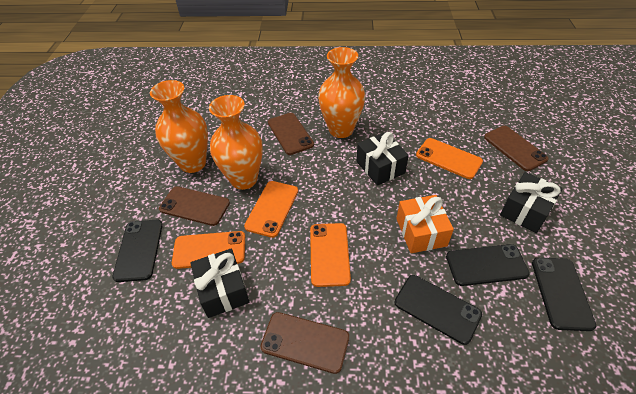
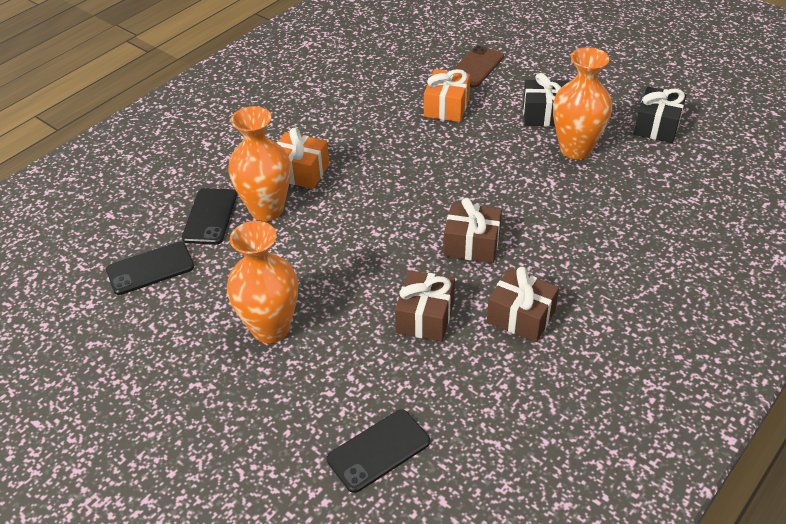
black gift: 3 -> 2
black phone: 4 -> 3
brown gift: 0 -> 3
brown phone: 4 -> 1
orange gift: 1 -> 2
orange phone: 4 -> 0

